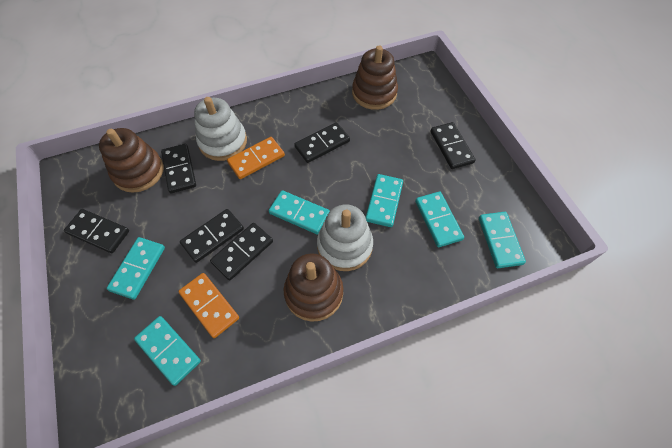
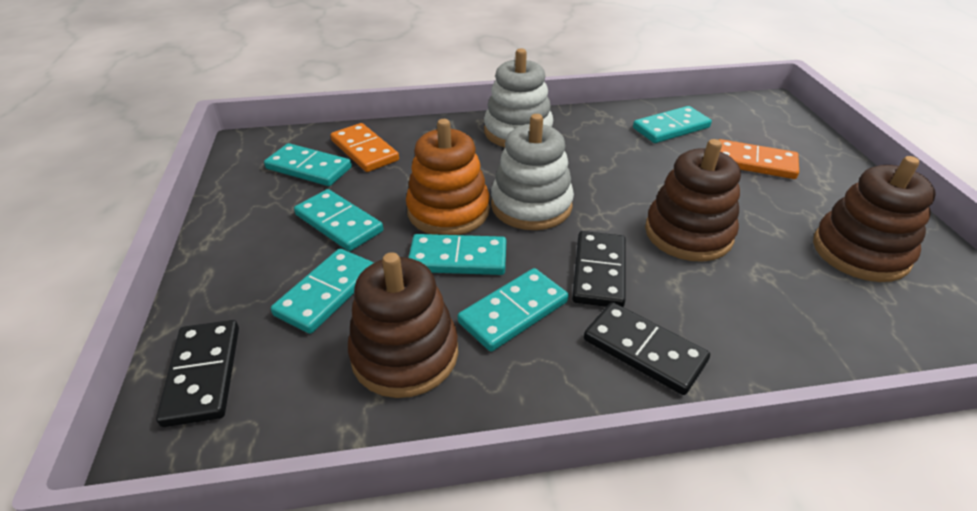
black domino: 6 -> 3
orange stacking toy: 0 -> 1

